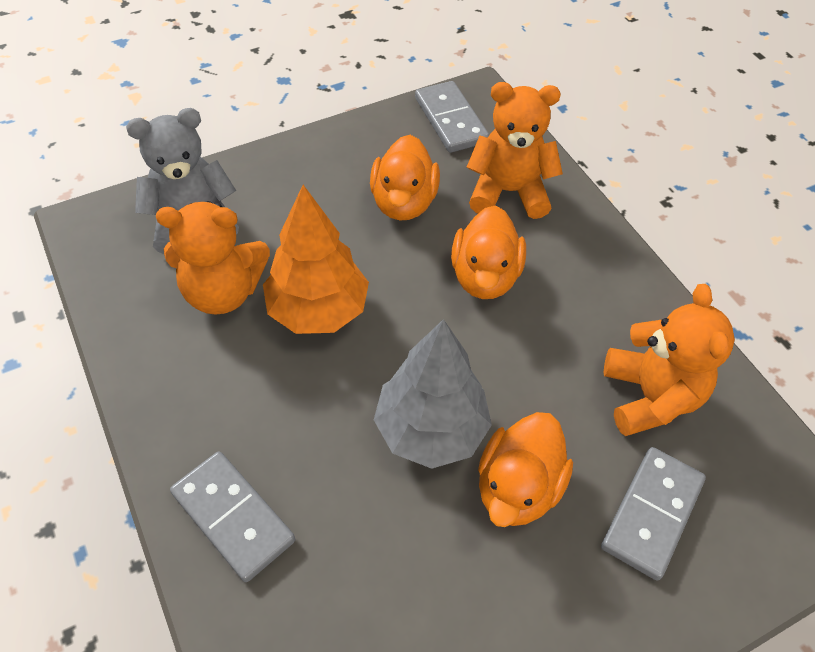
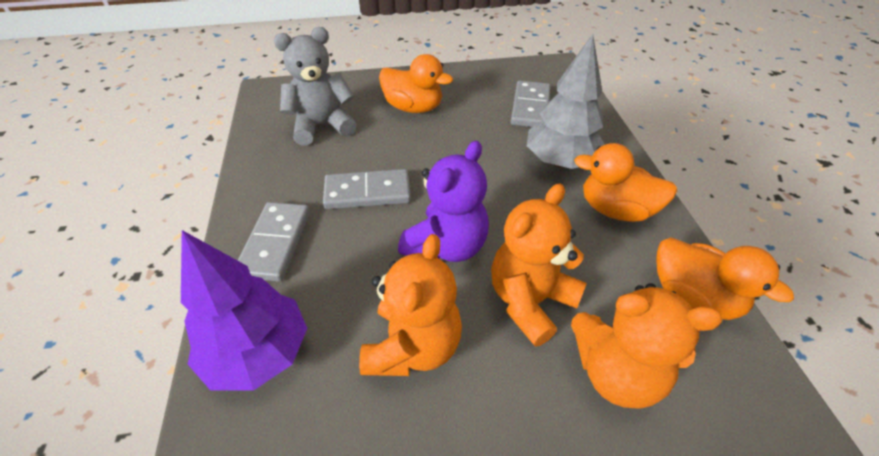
orange tree: 1 -> 0
purple teddy bear: 0 -> 1
purple tree: 0 -> 1

